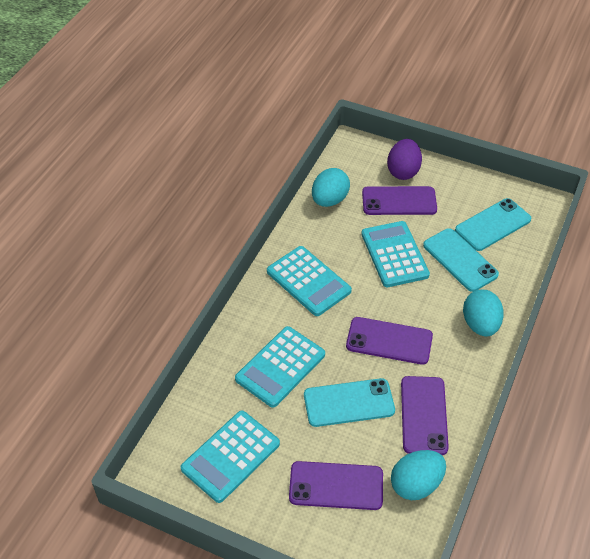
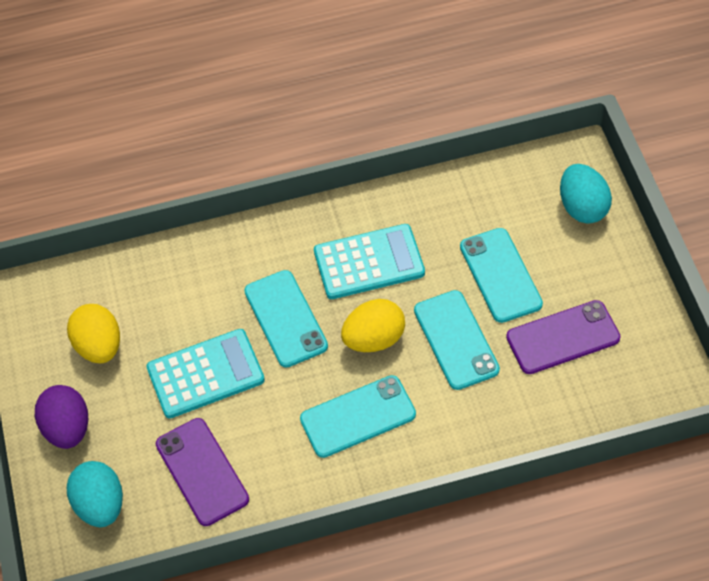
purple phone: 4 -> 2
turquoise calculator: 4 -> 2
turquoise egg: 3 -> 2
turquoise phone: 3 -> 4
yellow egg: 0 -> 2

